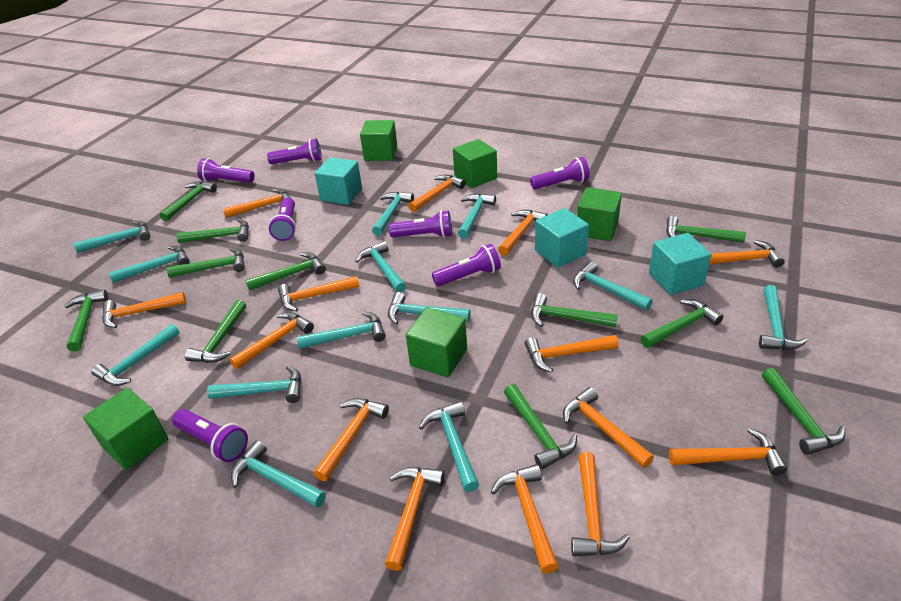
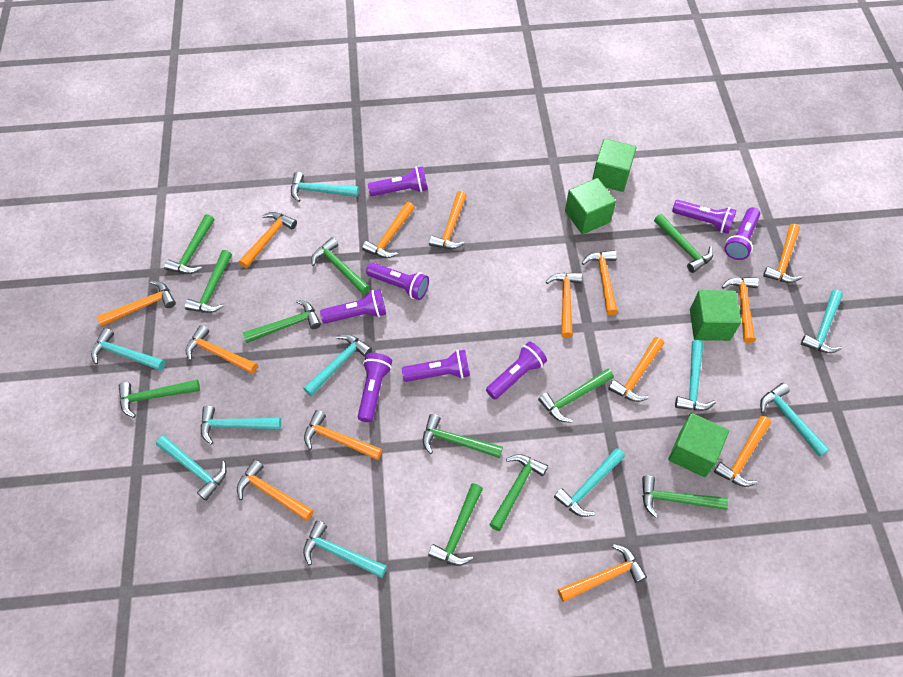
green cube: 5 -> 4
purple flashlight: 7 -> 8
turquoise cube: 3 -> 0
turquoise hammer: 13 -> 10

